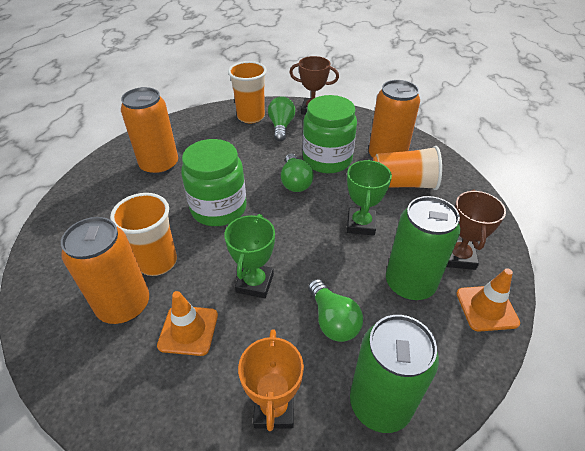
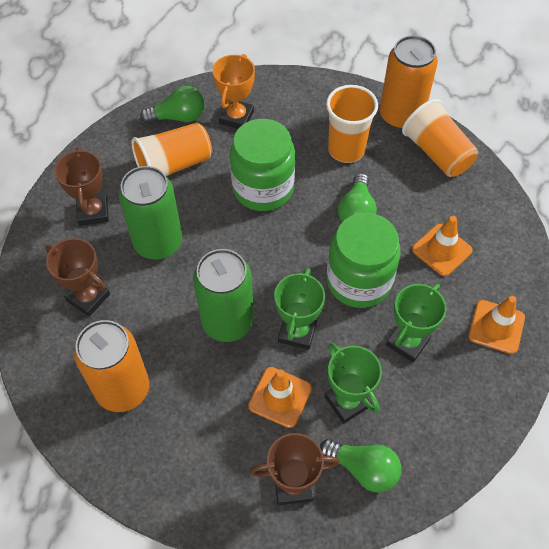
brown trophy: 2 -> 3
green trophy: 2 -> 3
orange can: 3 -> 2
orange traffic cone: 2 -> 3

